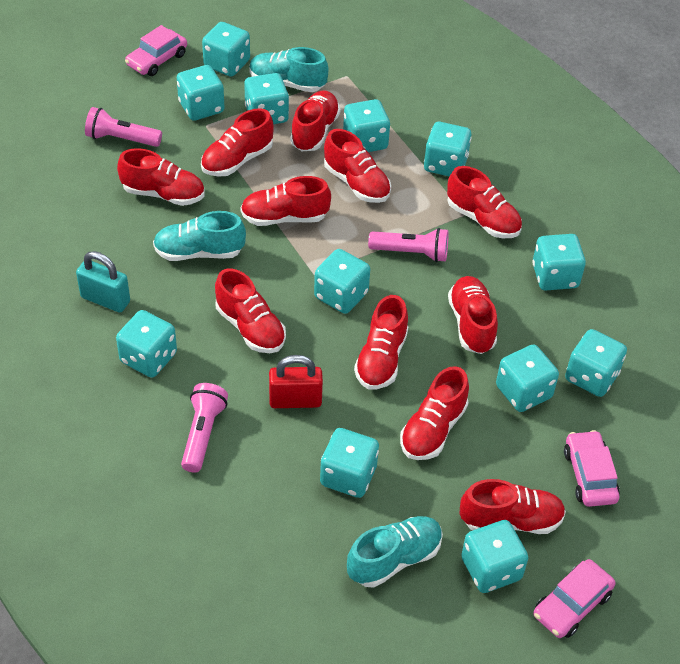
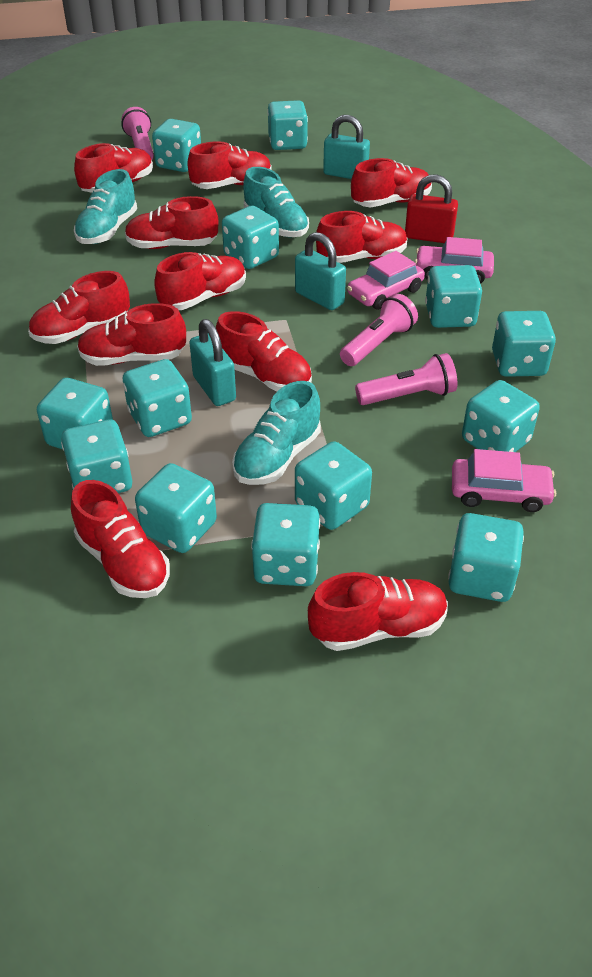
turquoise dice: 12 -> 13
turquoise padlock: 1 -> 3

